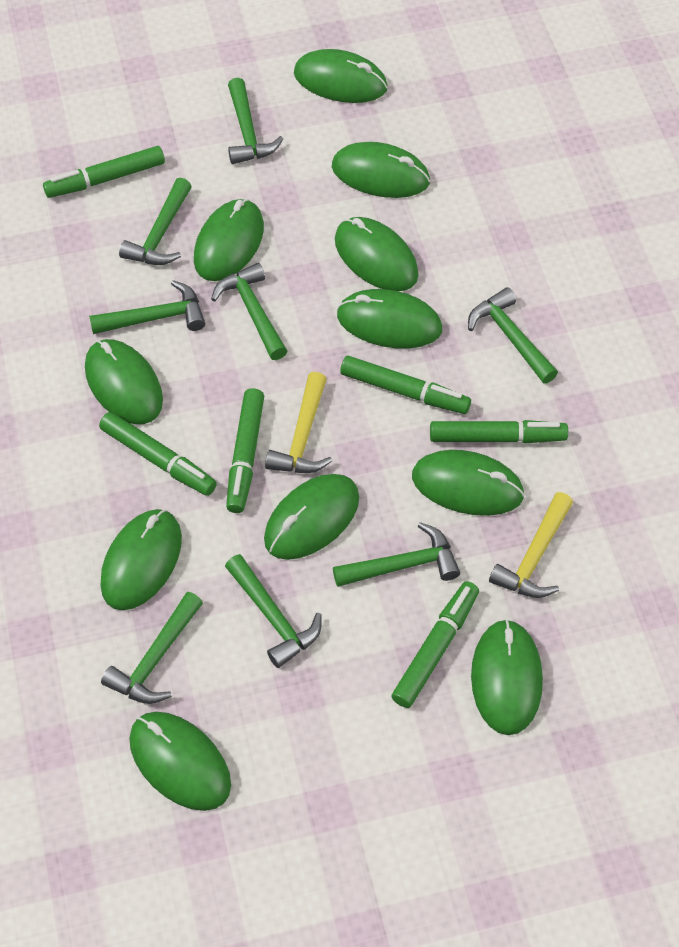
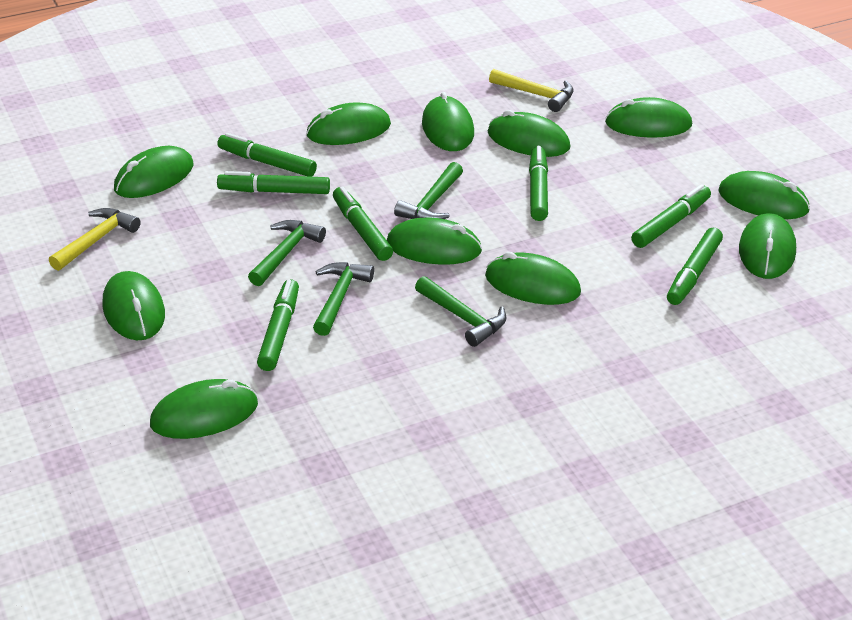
green hammer: 8 -> 4
green marker: 6 -> 7

